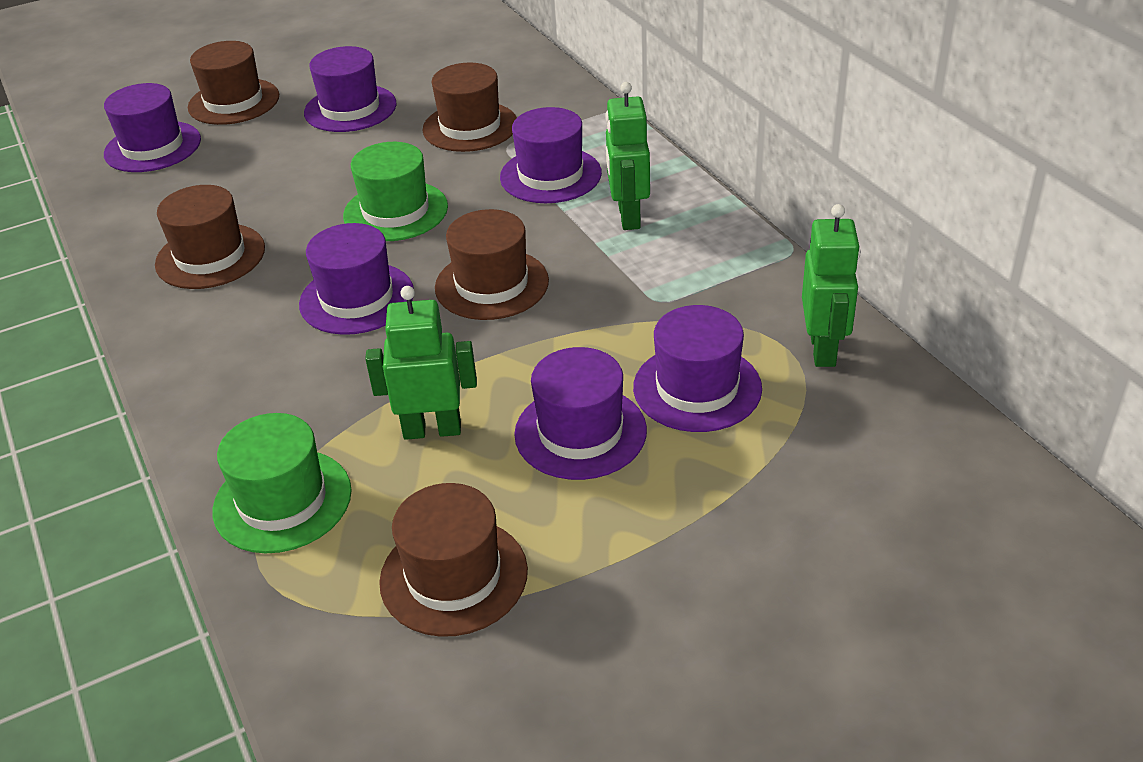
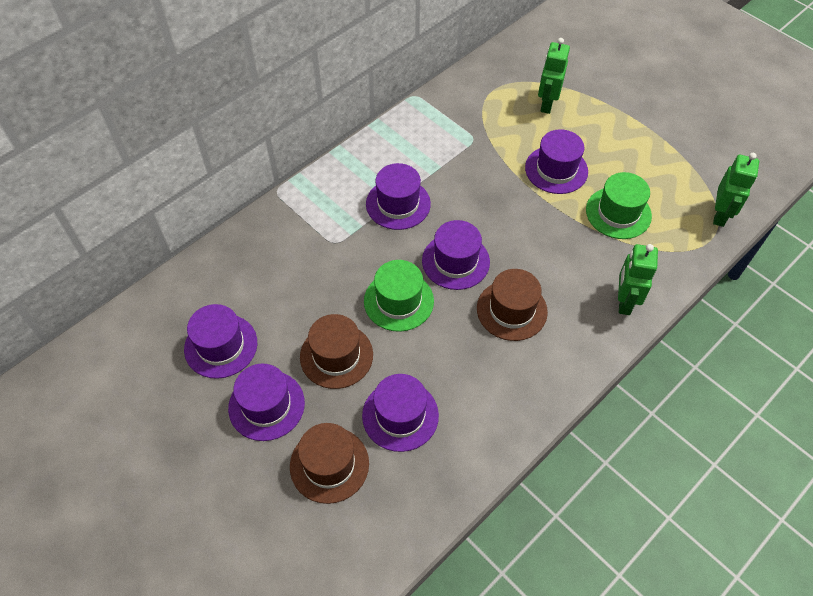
brown hat: 5 -> 3

